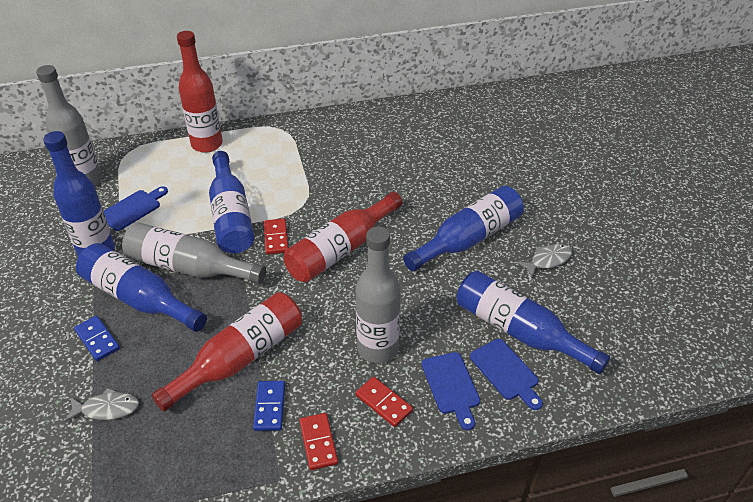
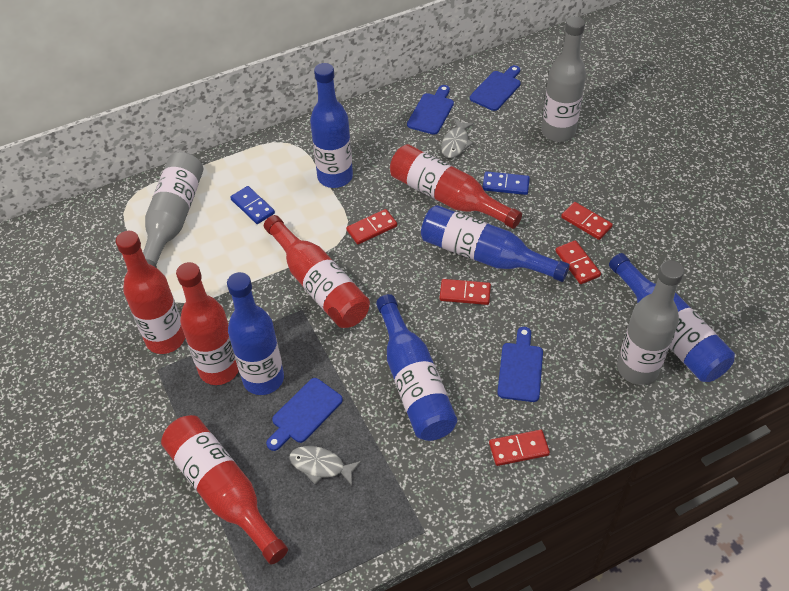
blue cutting board: 3 -> 4
red bottle: 3 -> 5
red domino: 3 -> 5

